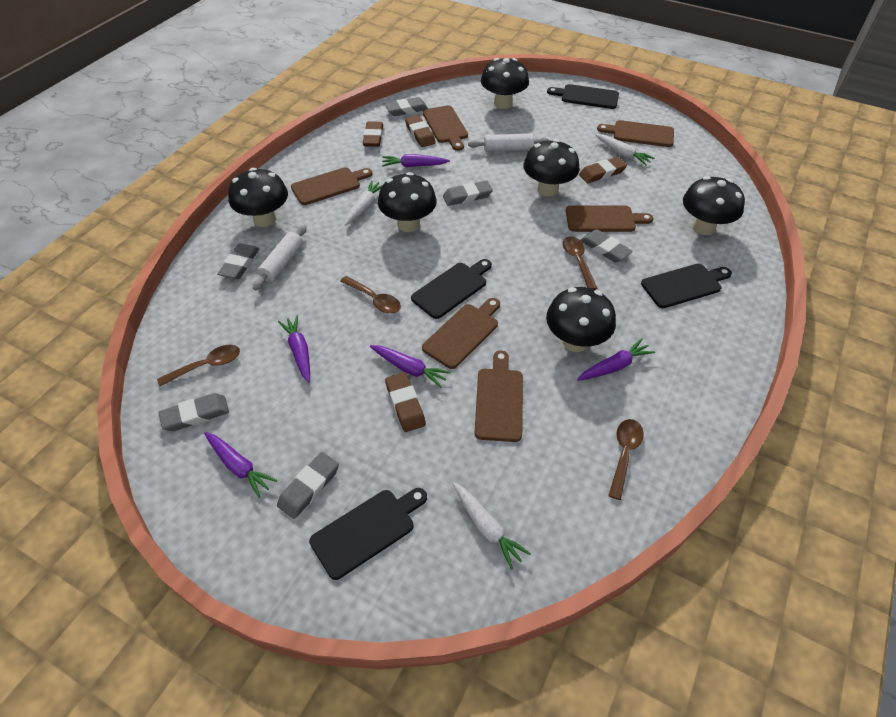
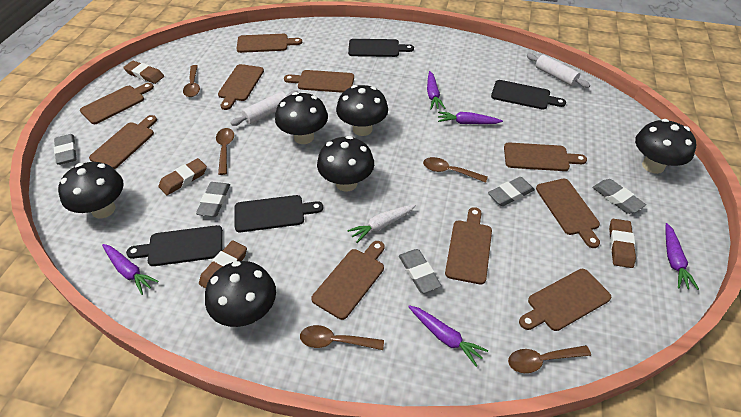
brown cutting board: 6 -> 10
brown spoon: 4 -> 5
grey eraser: 6 -> 5
white carrot: 3 -> 1

